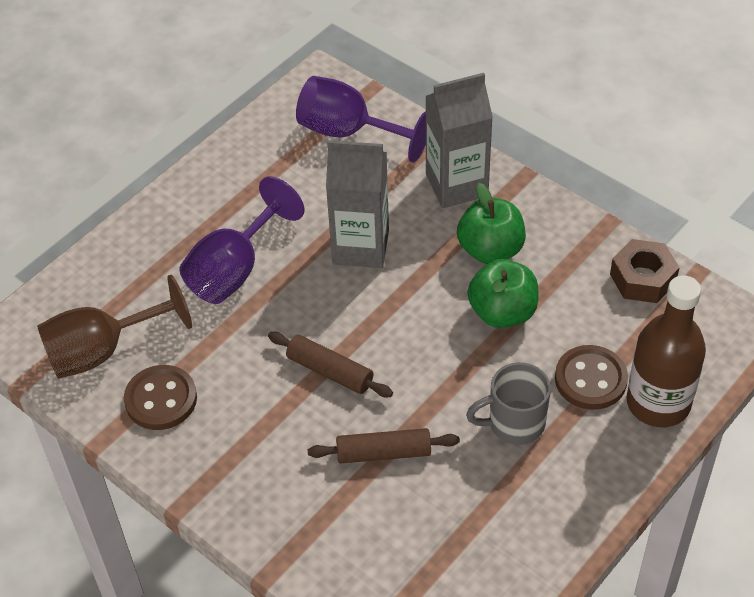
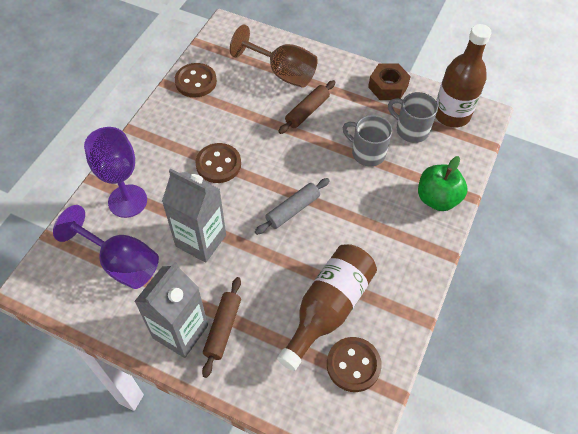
brown bottle: 1 -> 2
brown button: 2 -> 3
green apple: 2 -> 1
grey mug: 1 -> 2
grey rolling pin: 0 -> 1

